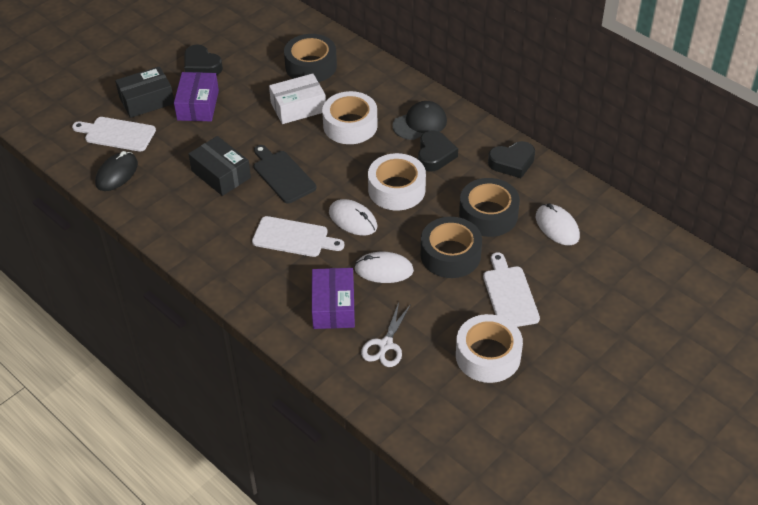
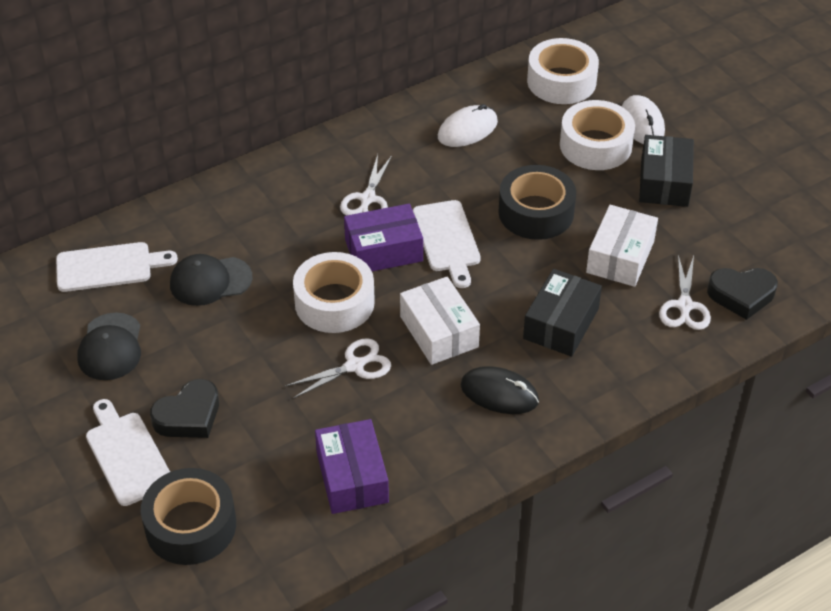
black cap: 1 -> 2
black cutting board: 1 -> 0
black heart: 3 -> 2
black tape: 3 -> 2
white box: 1 -> 2
white mouse: 3 -> 2
white scissors: 1 -> 3

